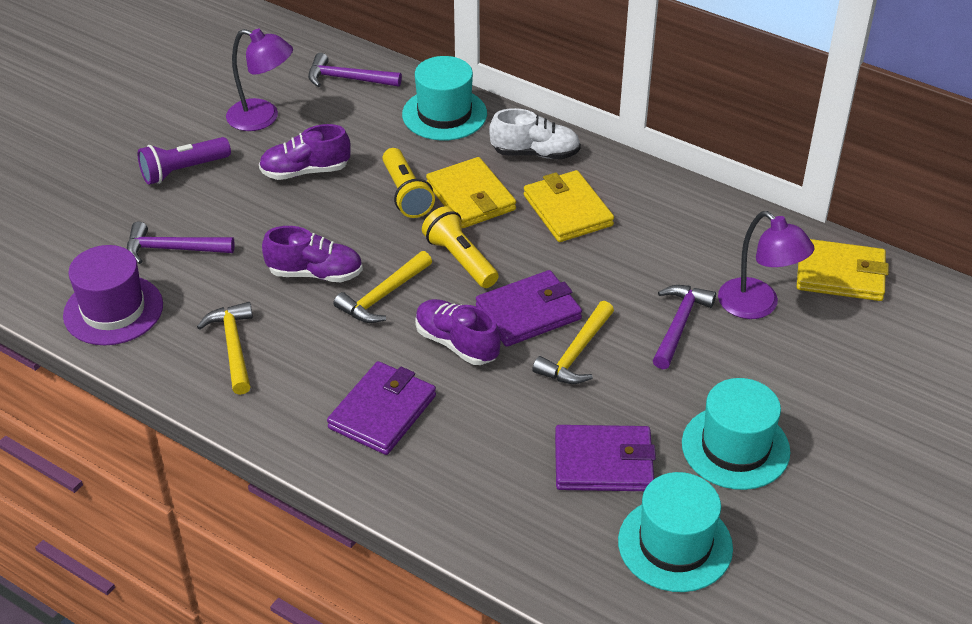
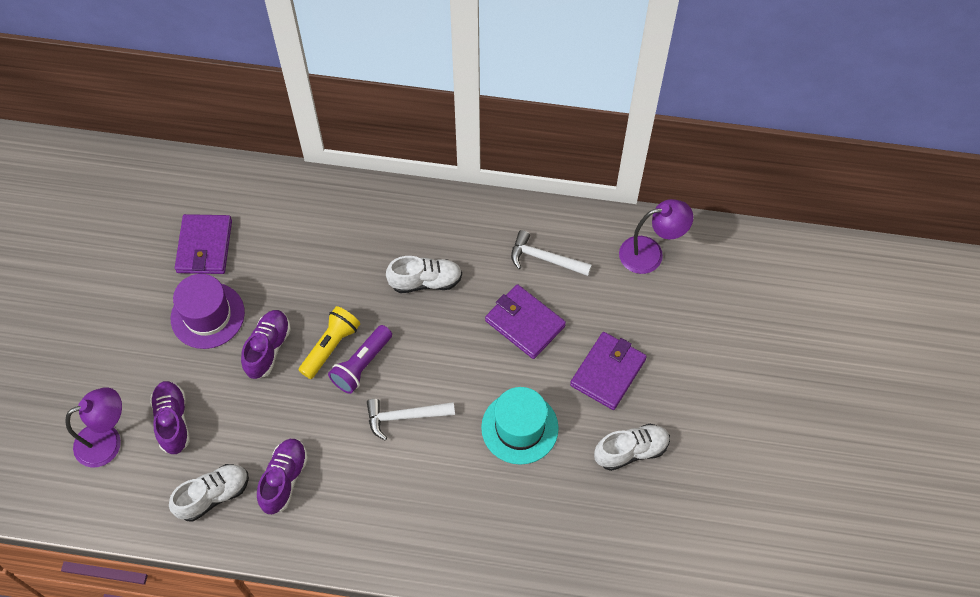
purple hammer: 3 -> 0
turquoise hat: 3 -> 1
white hammer: 0 -> 2
white shoe: 1 -> 3
yellow flashlight: 2 -> 1
yellow hammer: 3 -> 0
yellow wallet: 3 -> 0

